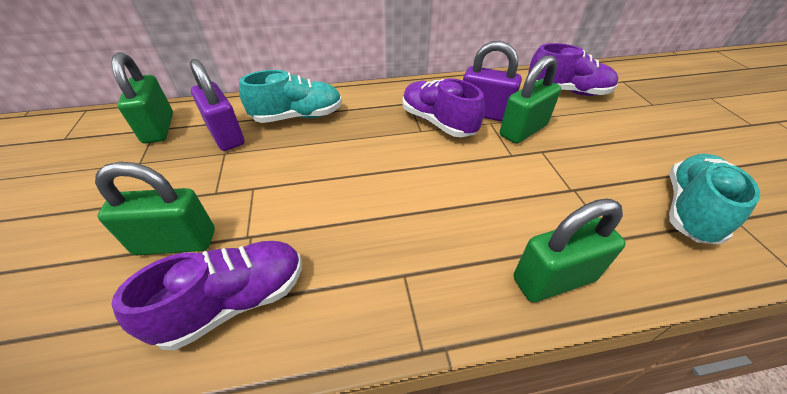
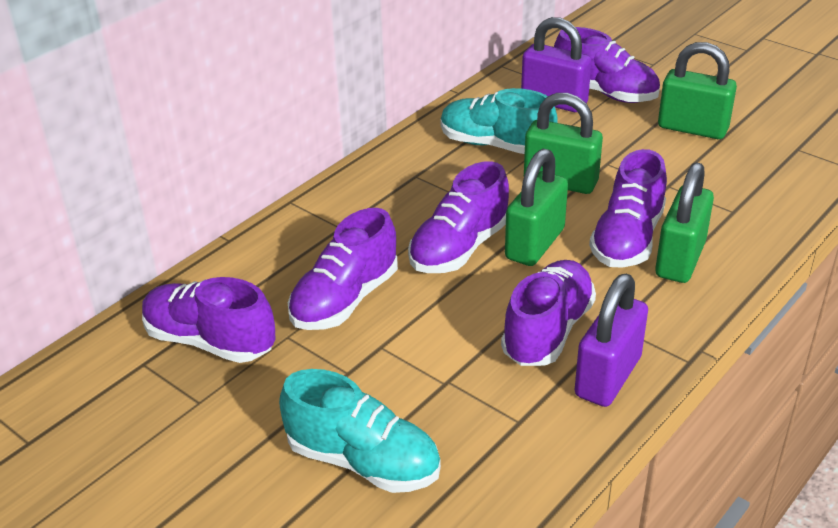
purple shoe: 3 -> 6

